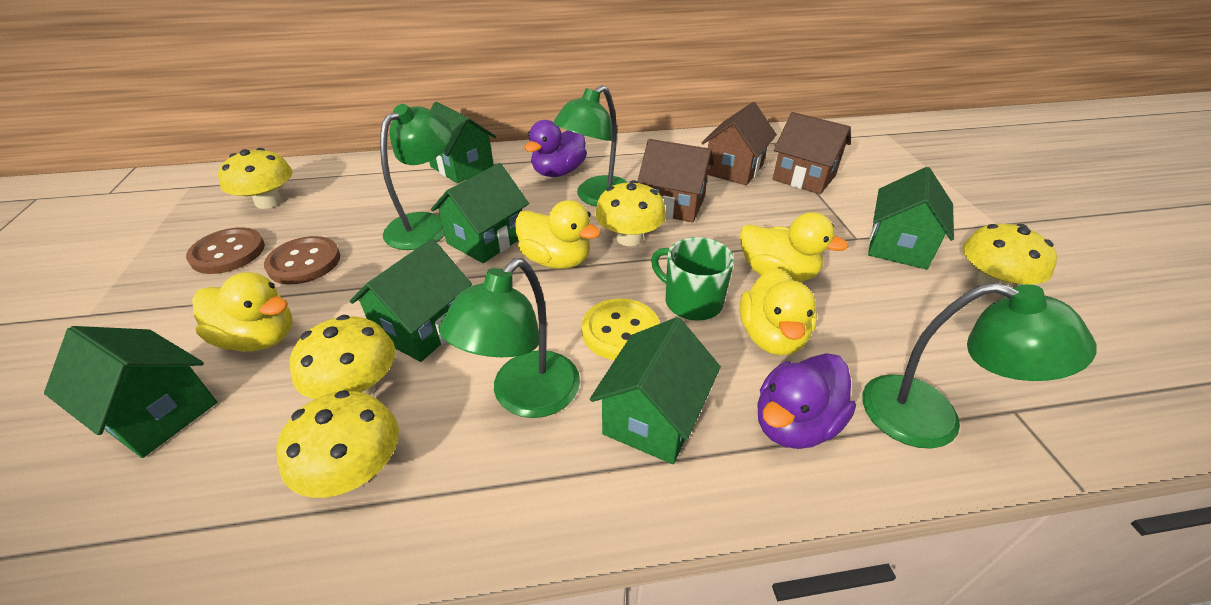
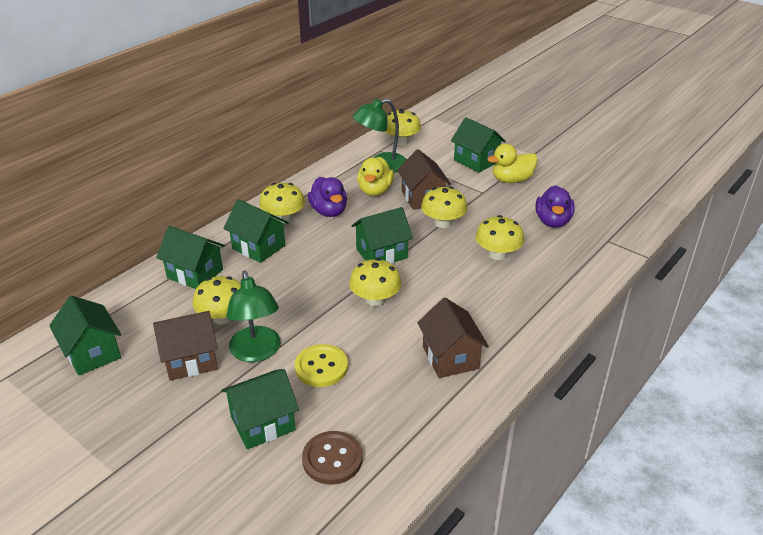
brown button: 2 -> 1
green lamp: 4 -> 2
green mug: 1 -> 0
yellow duck: 4 -> 2
yellow mushroom: 5 -> 6

